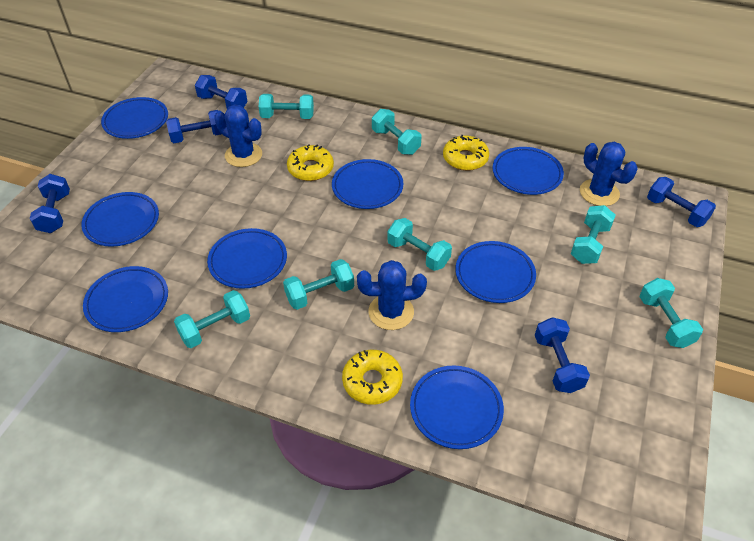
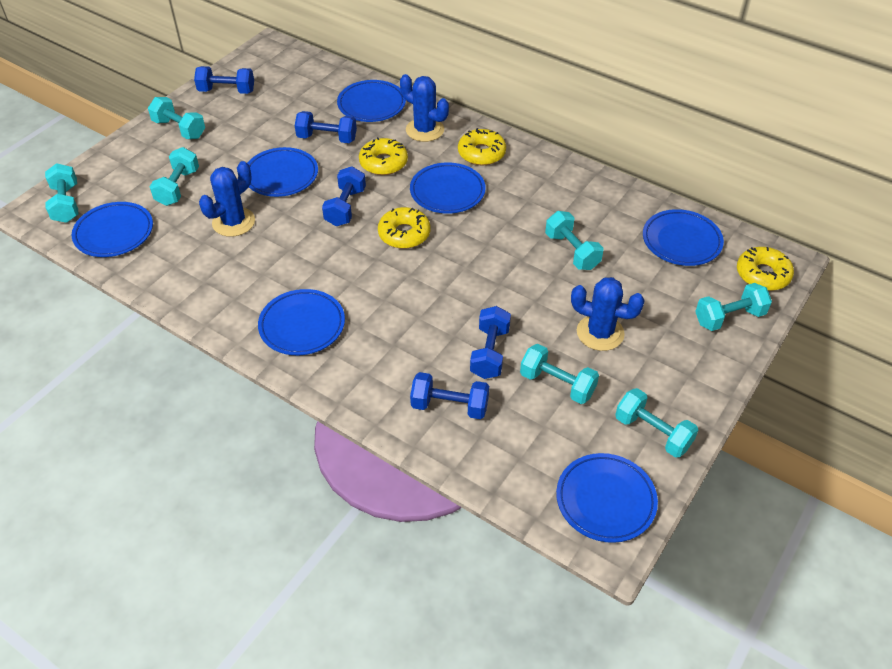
blue plate: 8 -> 7
yellow donut: 3 -> 4

